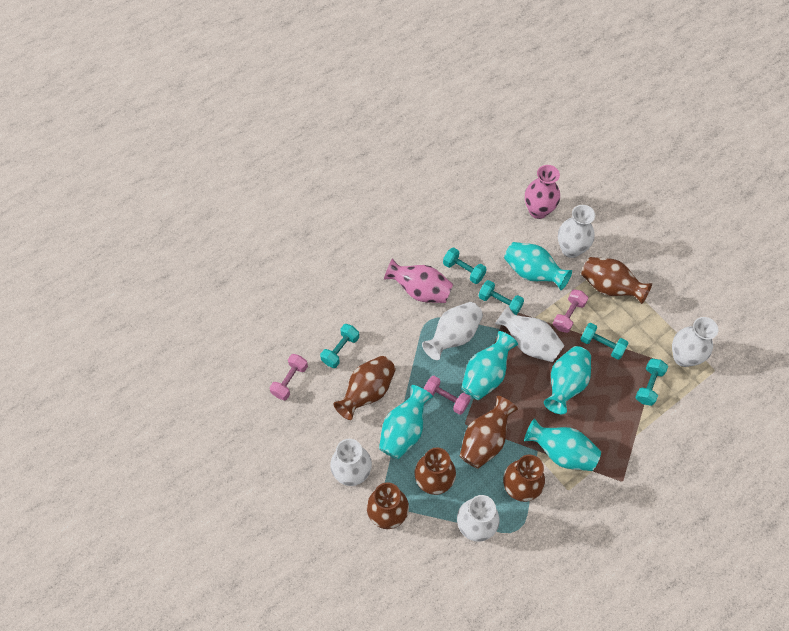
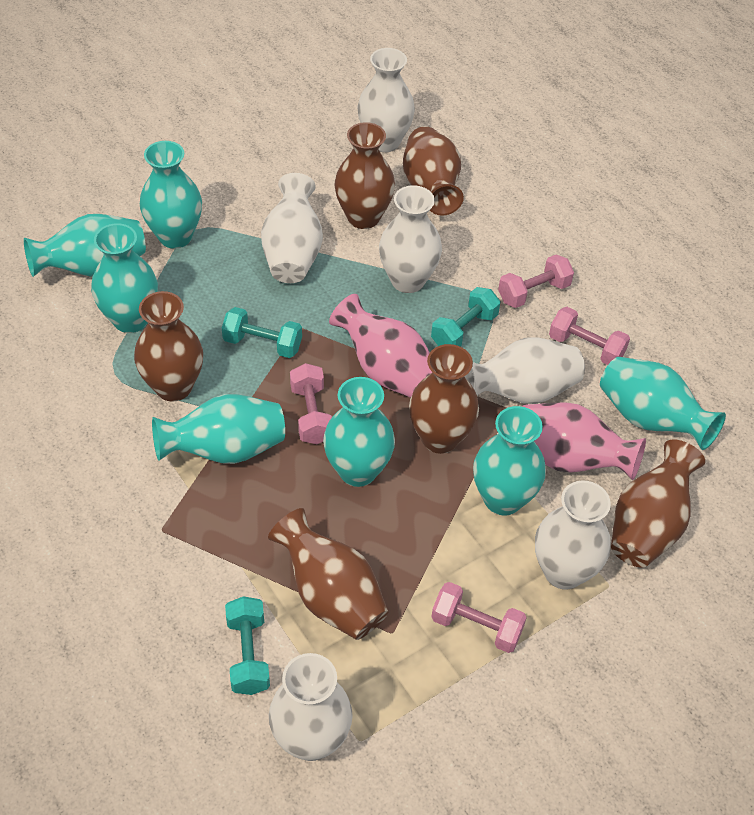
pink dumbbell: 3 -> 4
turquoise dumbbell: 5 -> 3
turquoise vase: 5 -> 7

